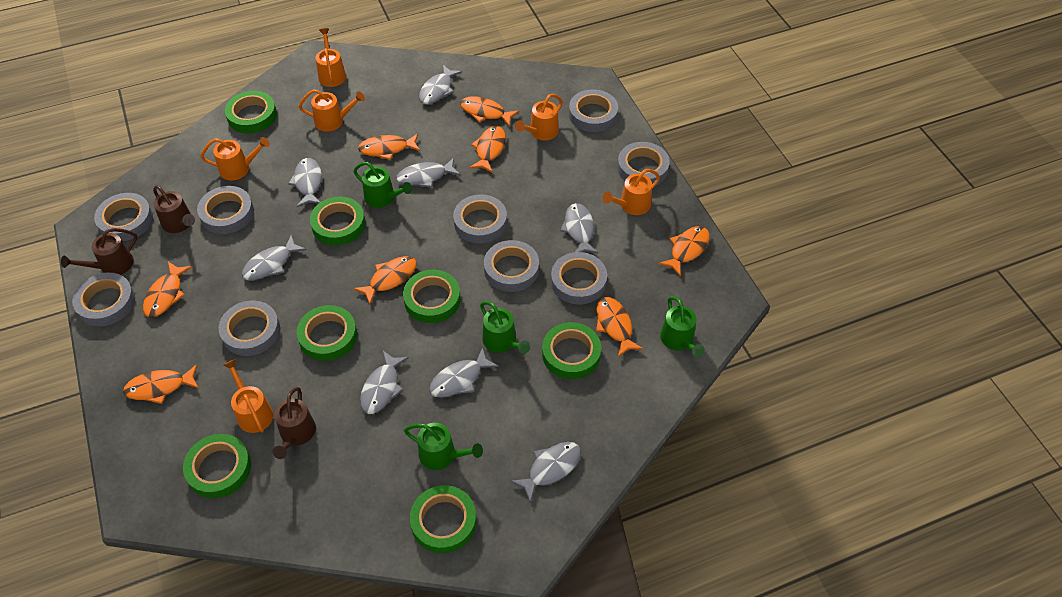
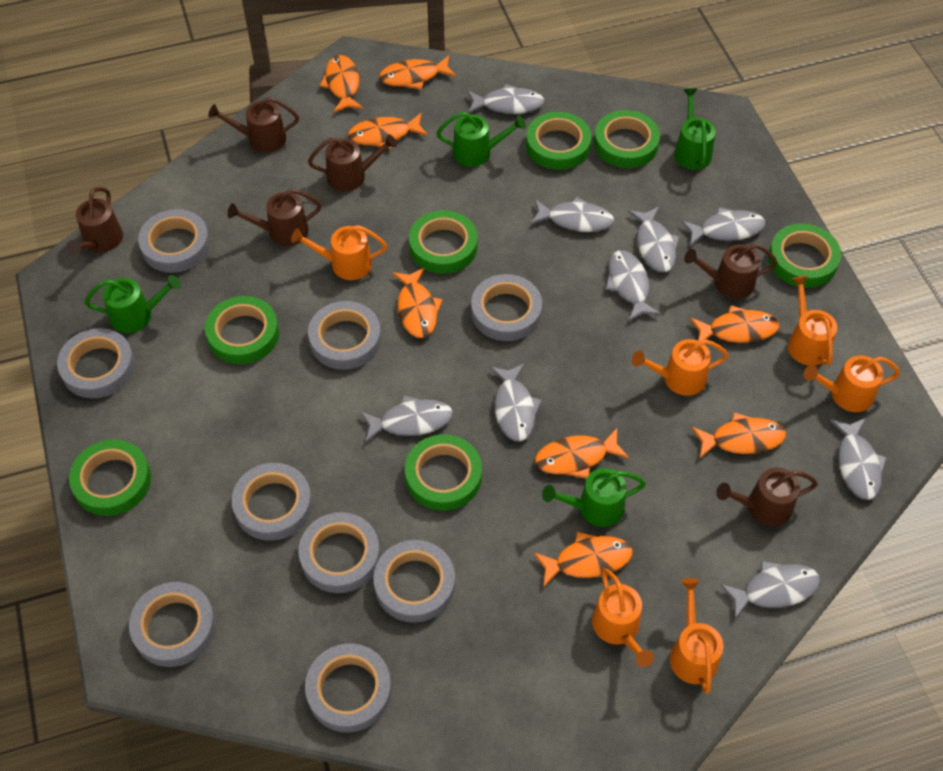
brown watering can: 3 -> 6
grey fish: 8 -> 9

